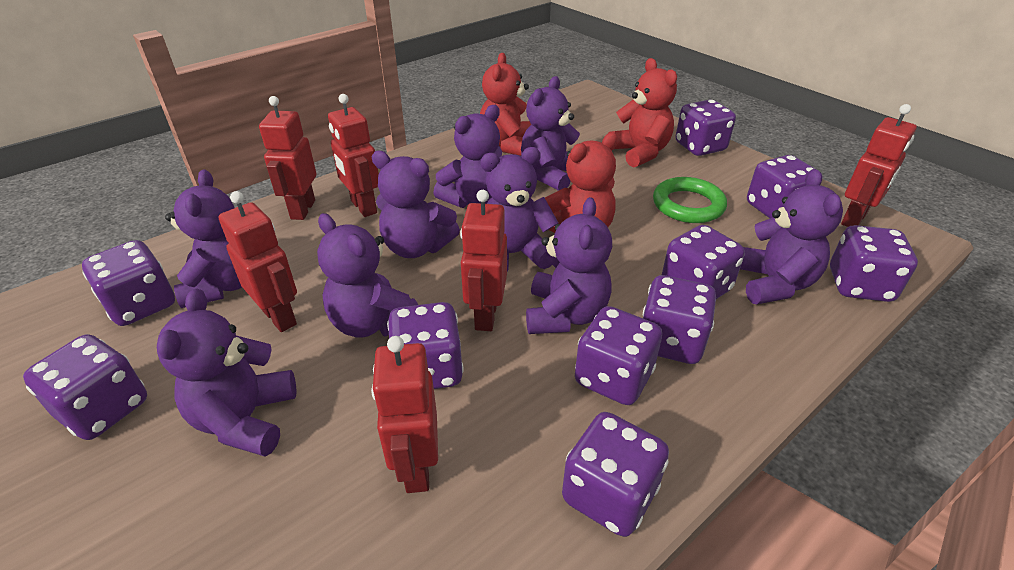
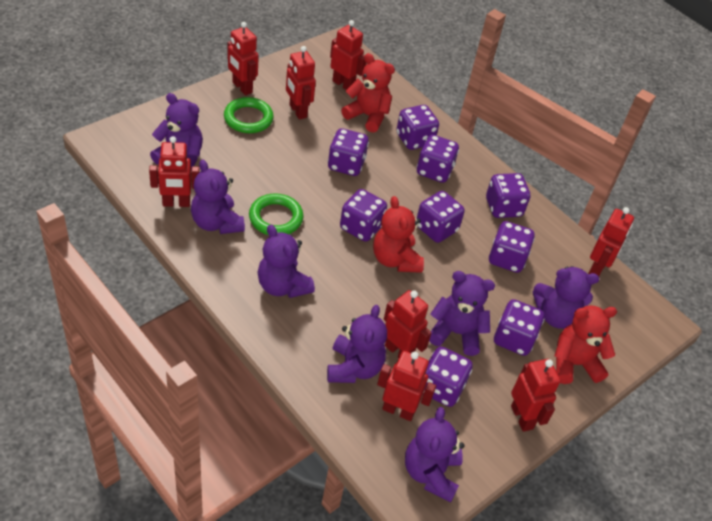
green ring: 1 -> 2
purple dice: 10 -> 9
purple teddy bear: 9 -> 7
red robot: 6 -> 8

